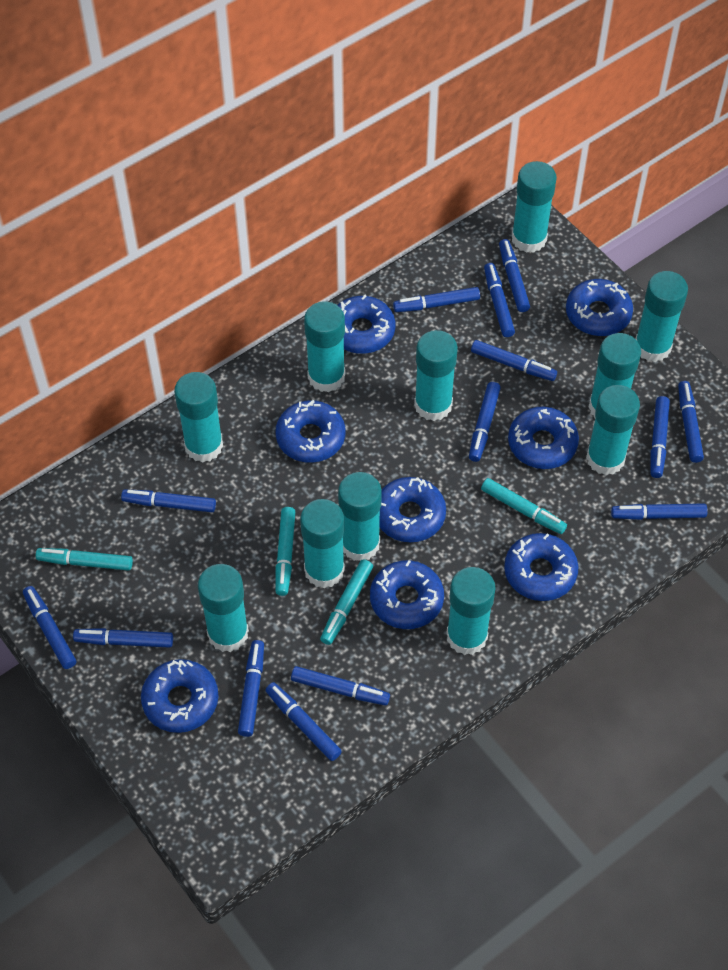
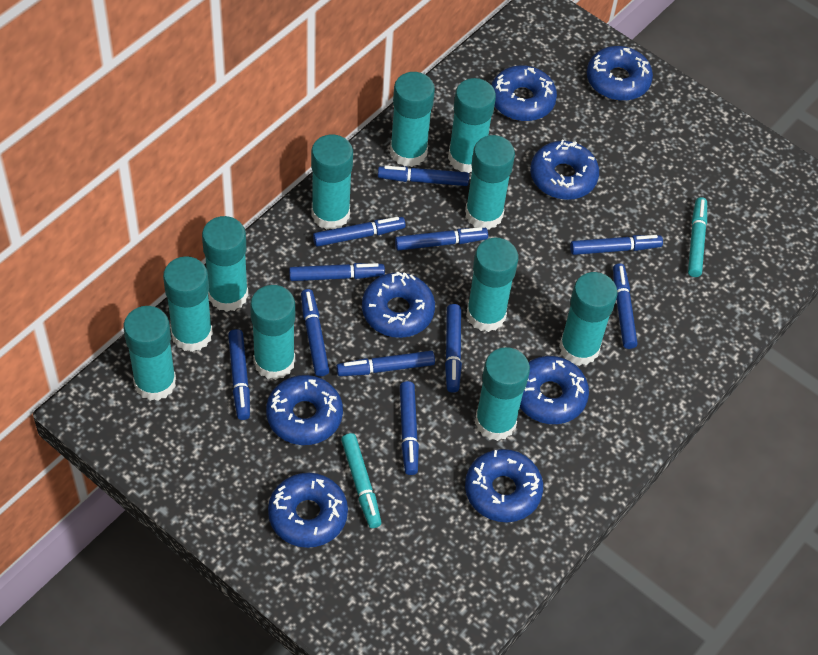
blue marker: 14 -> 11
turquoise marker: 4 -> 2

